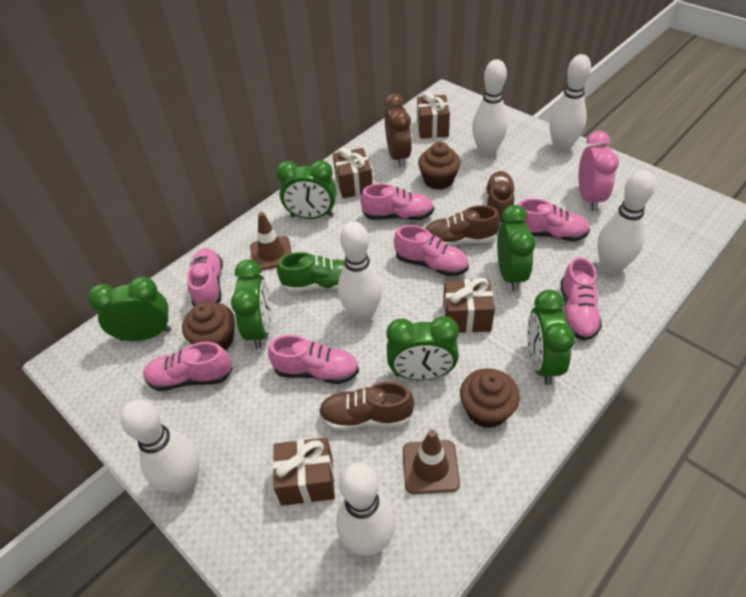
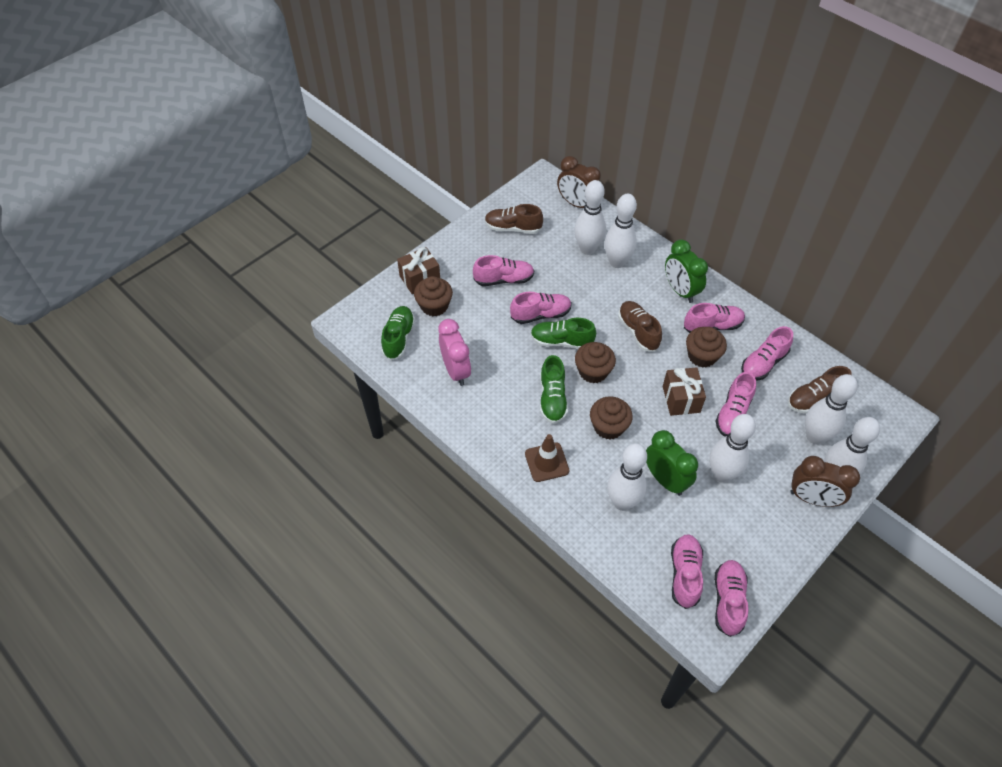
brown clock: 1 -> 2
brown cupcake: 3 -> 4
brown gift: 4 -> 2
brown traffic cone: 2 -> 1
green clock: 6 -> 2
green shoe: 1 -> 3

